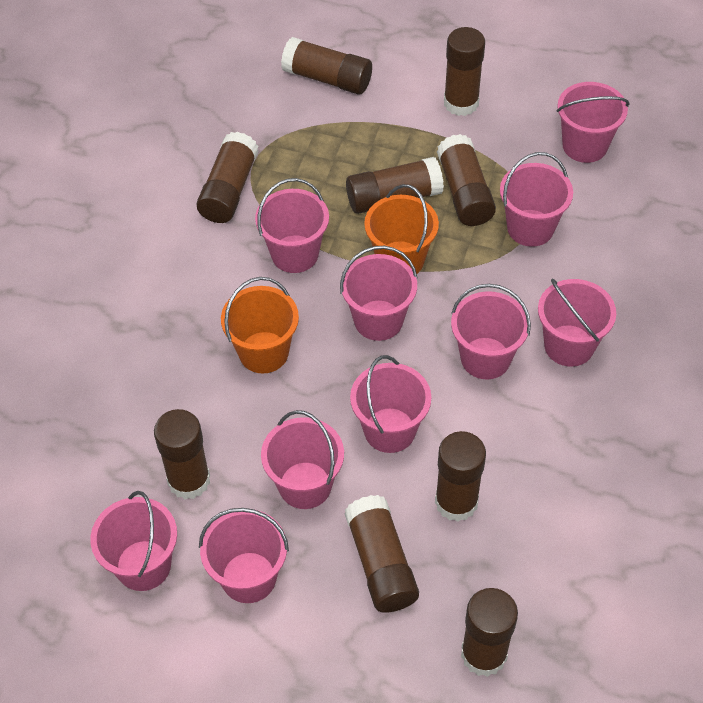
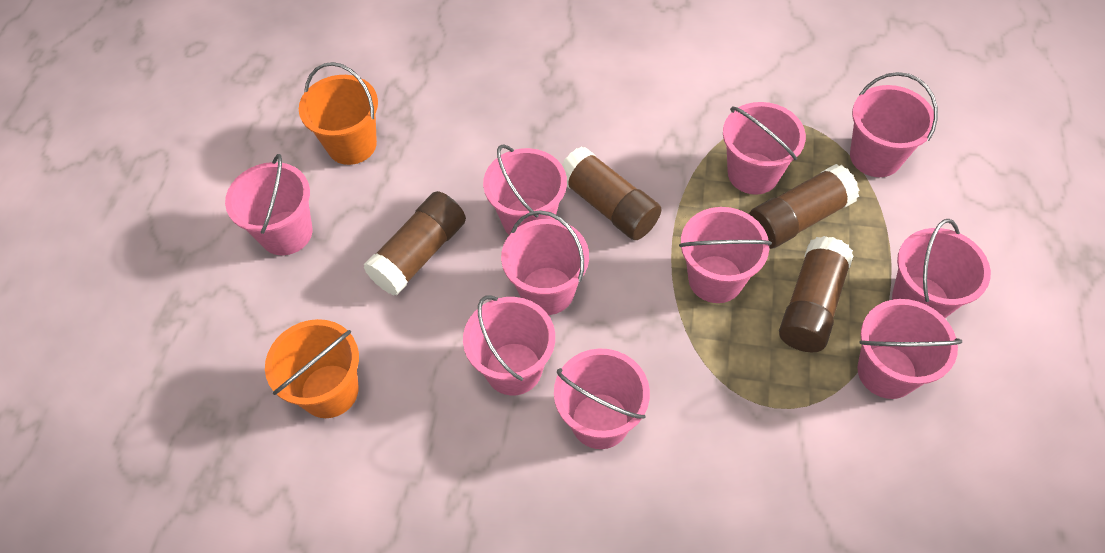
brown glue stick: 9 -> 4

